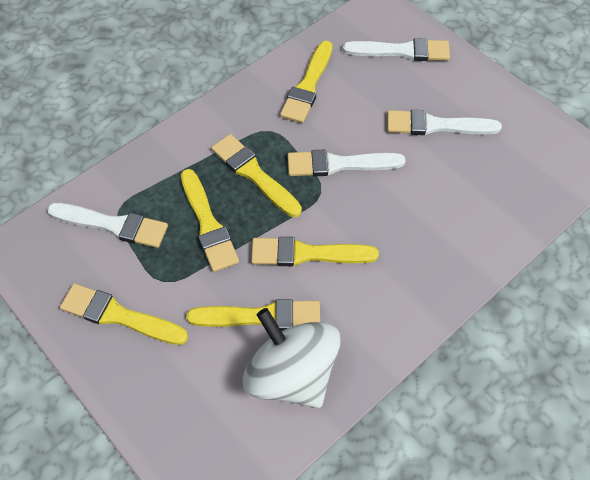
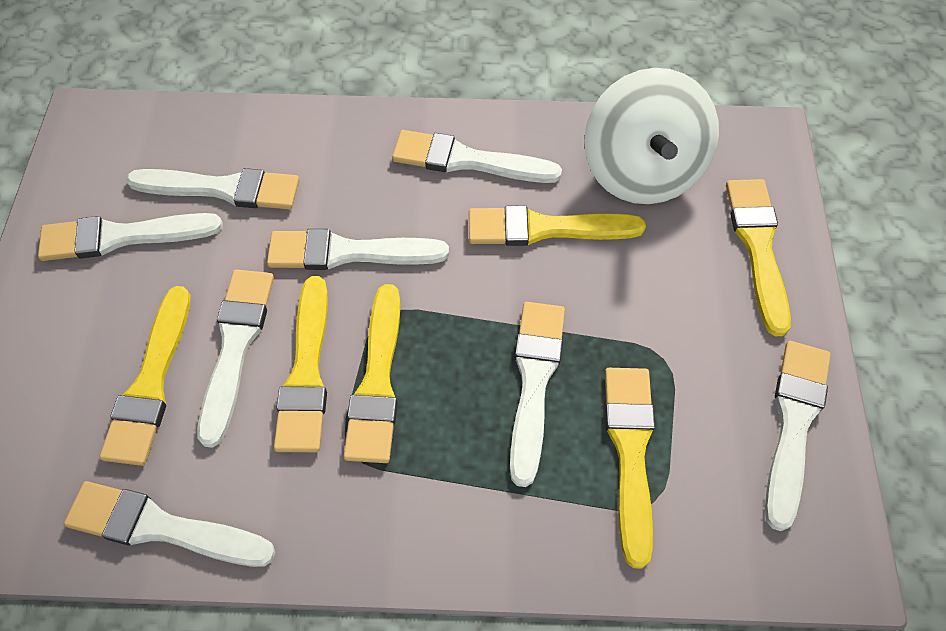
white brush: 4 -> 8

